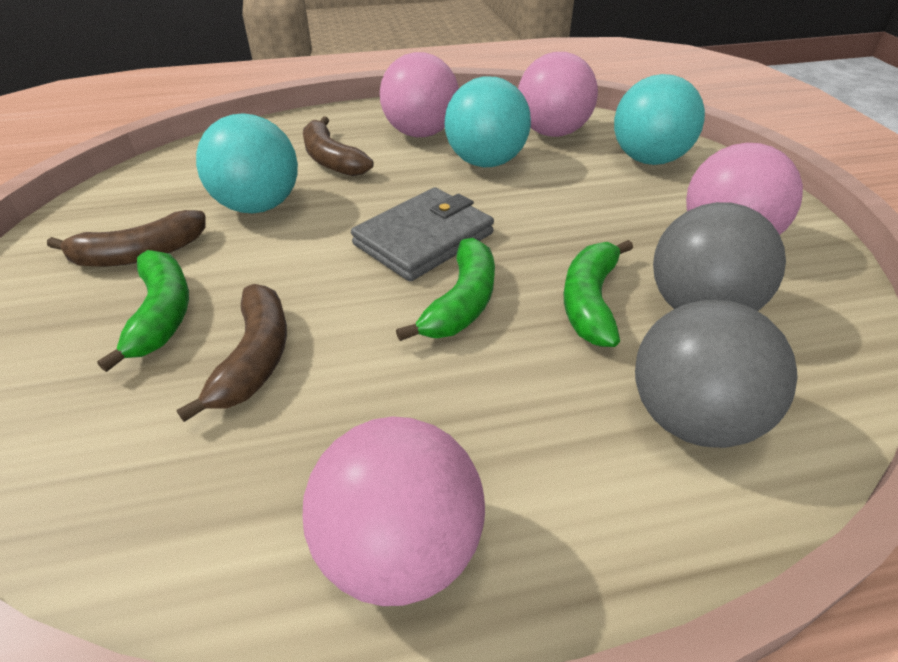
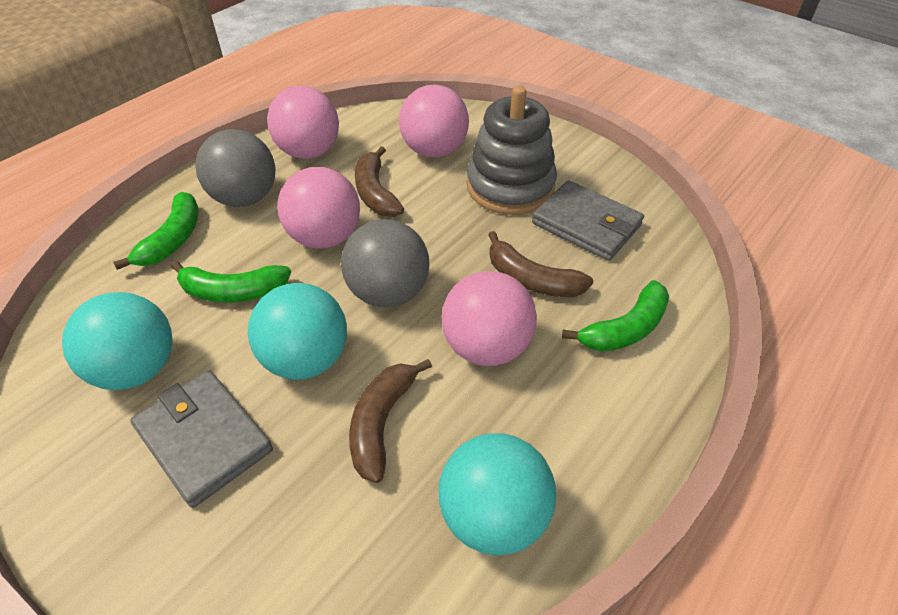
grey stacking toy: 0 -> 1
grey wallet: 1 -> 2

